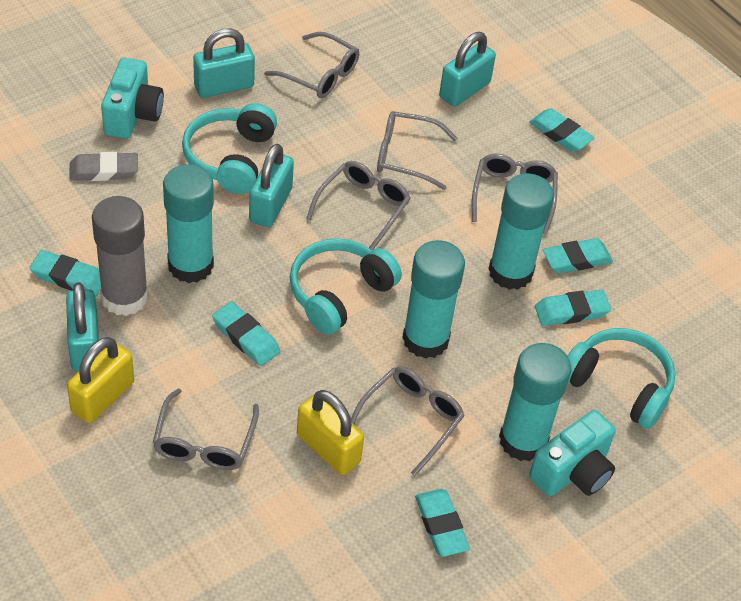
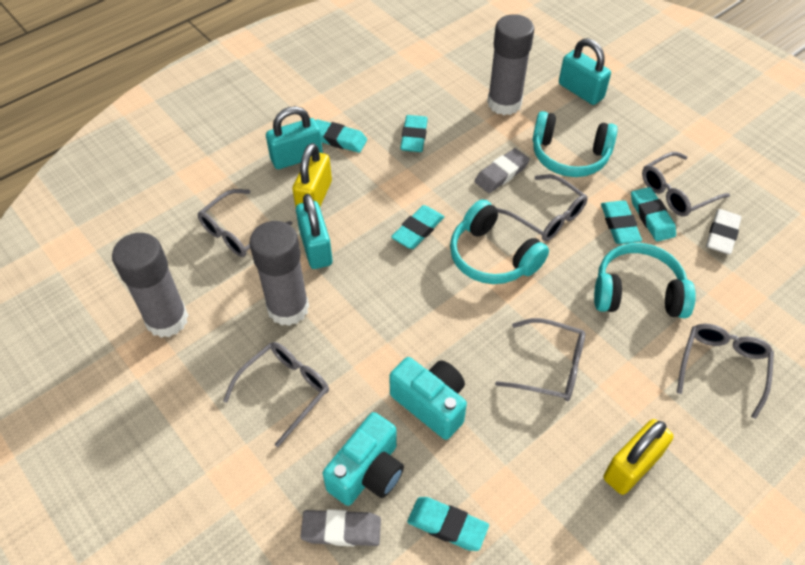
grey eraser: 1 -> 2
grey glue stick: 1 -> 3
turquoise glue stick: 4 -> 0
turquoise padlock: 4 -> 3
white eraser: 0 -> 1

